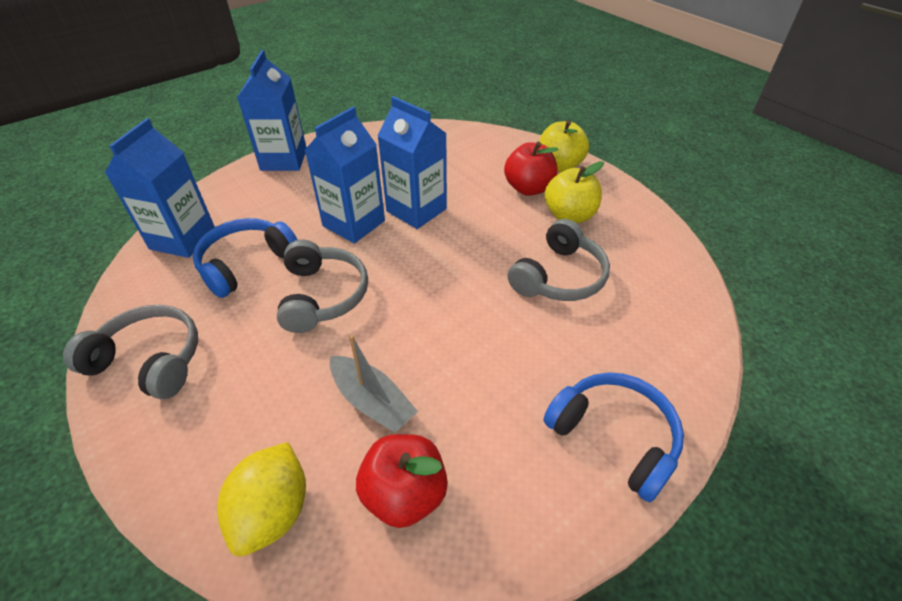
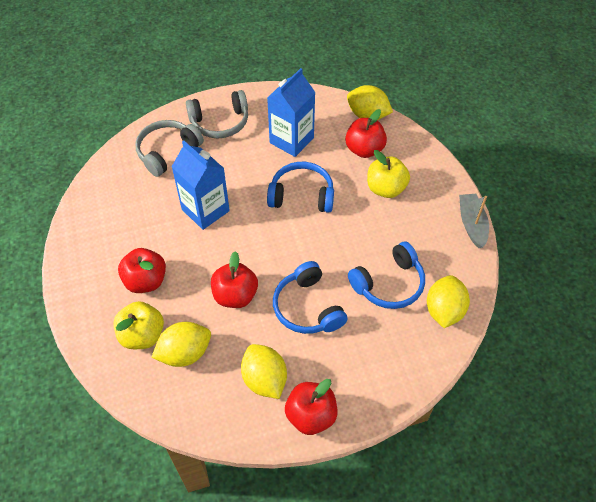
blue carton: 4 -> 2
blue headphones: 2 -> 3
grey headphones: 3 -> 2
red apple: 2 -> 4
yellow lemon: 1 -> 4

